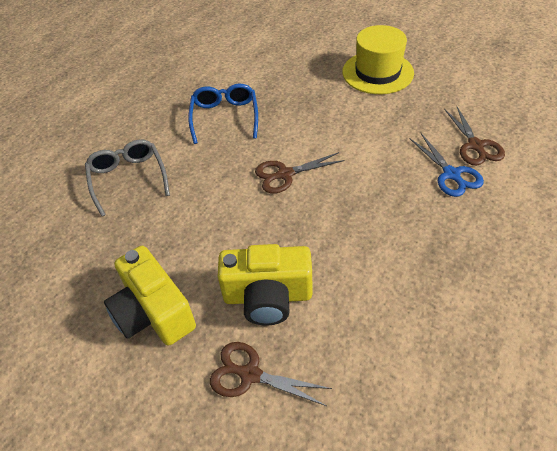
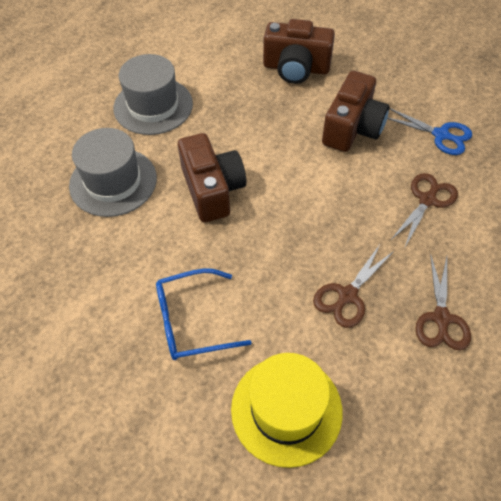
brown camera: 0 -> 3
grey glasses: 1 -> 0
grey hat: 0 -> 2
yellow camera: 2 -> 0

